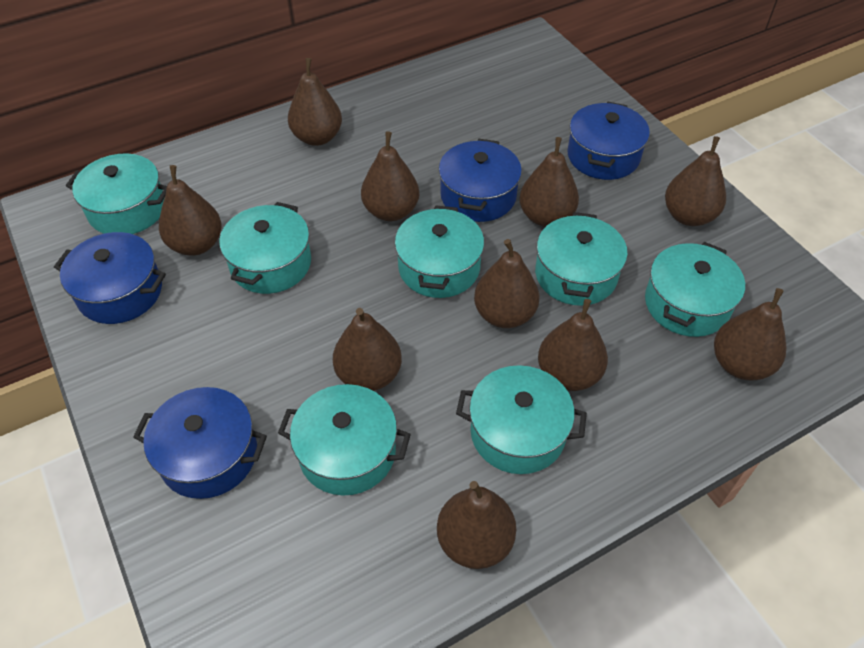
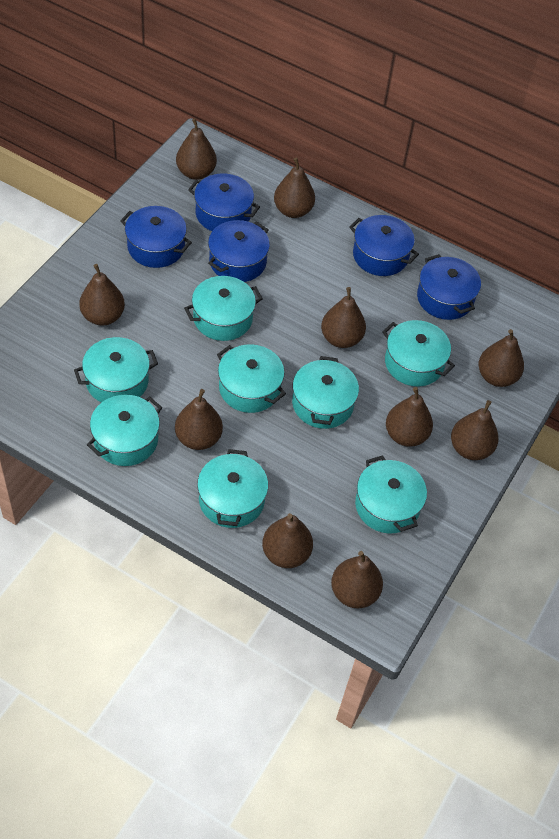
blue pot: 4 -> 5
turquoise pot: 7 -> 8

